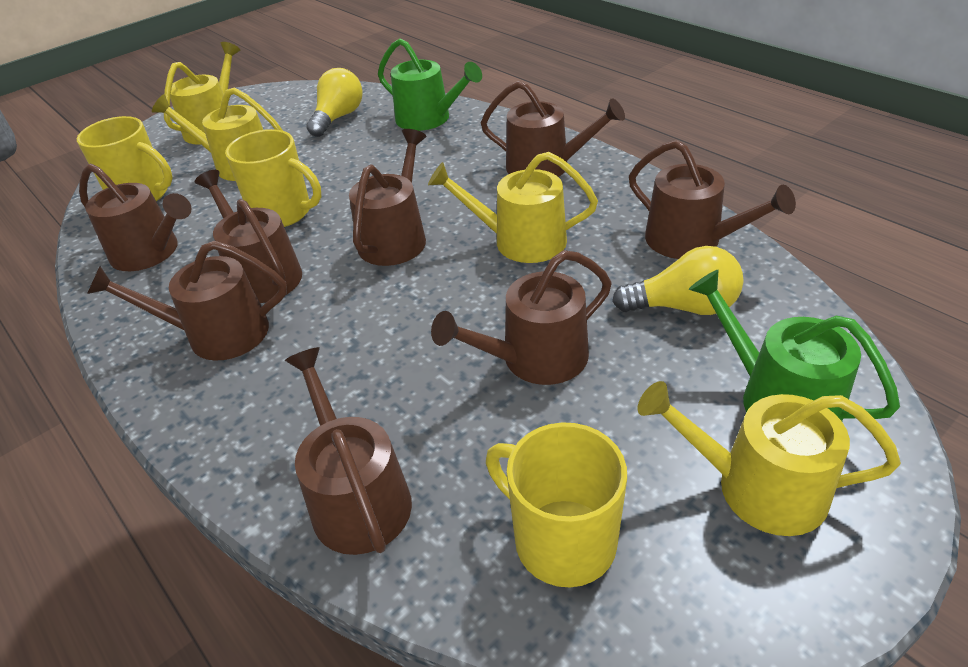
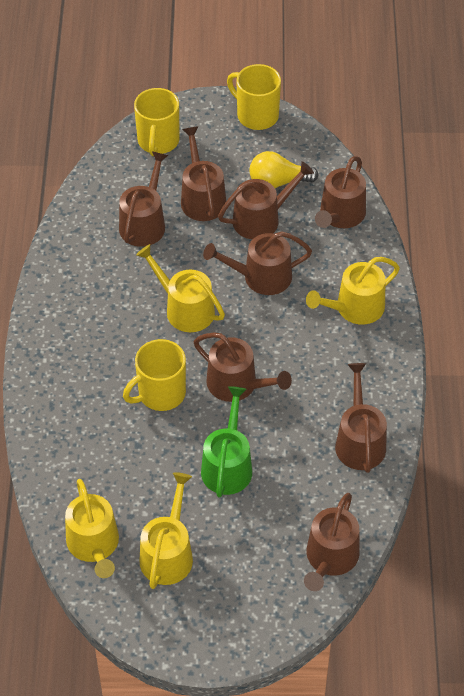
green watering can: 2 -> 1
yellow light bulb: 2 -> 1

